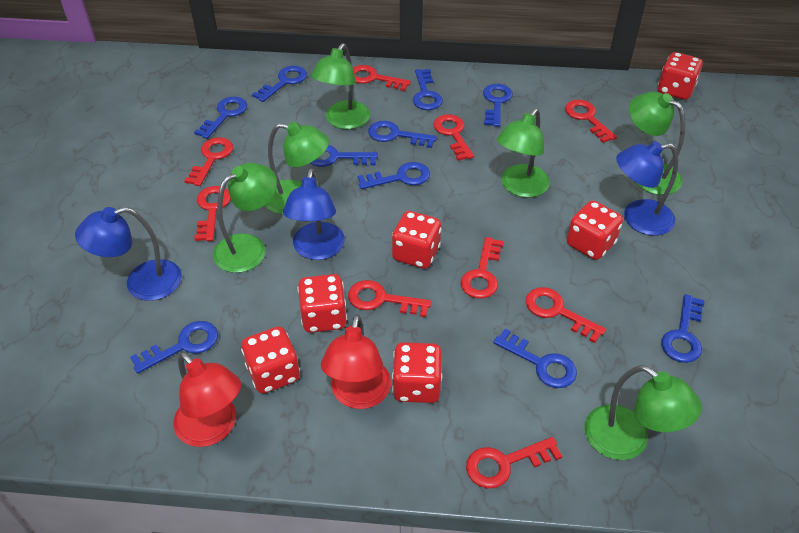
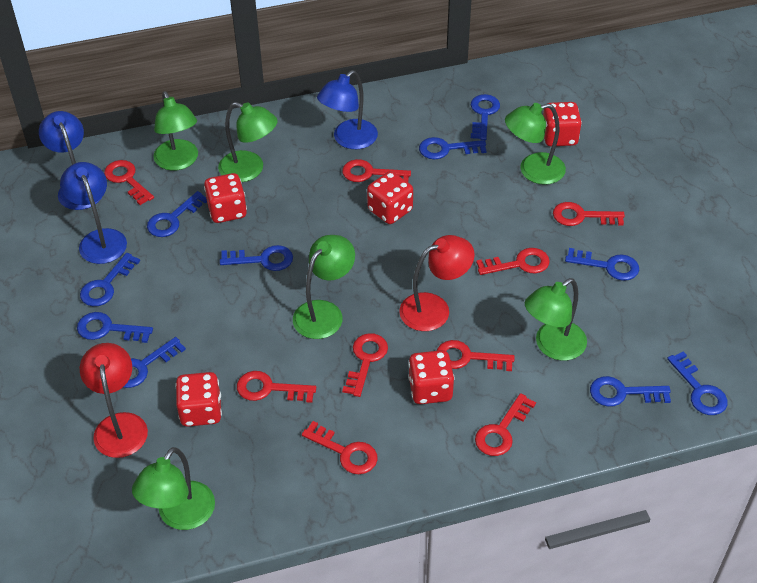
red dice: 6 -> 5

